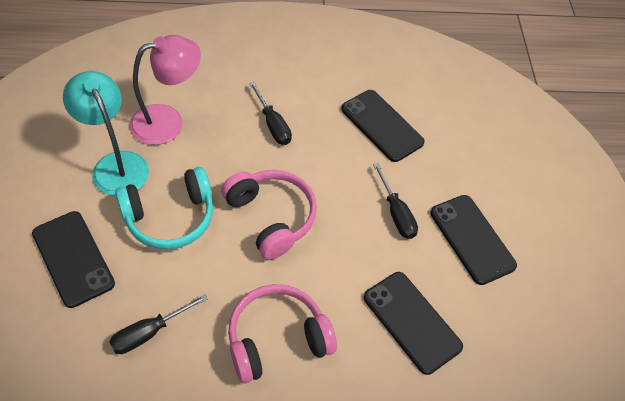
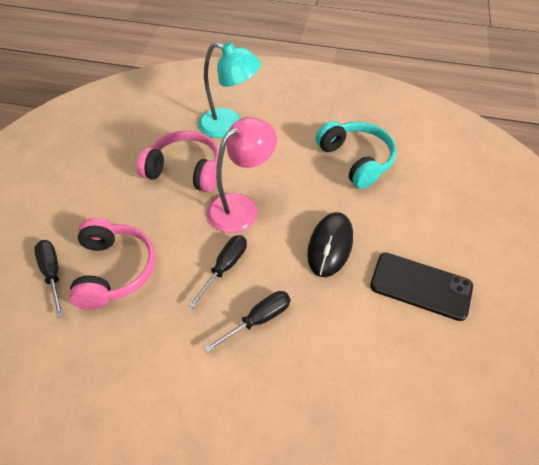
black mouse: 0 -> 1
black phone: 4 -> 1

